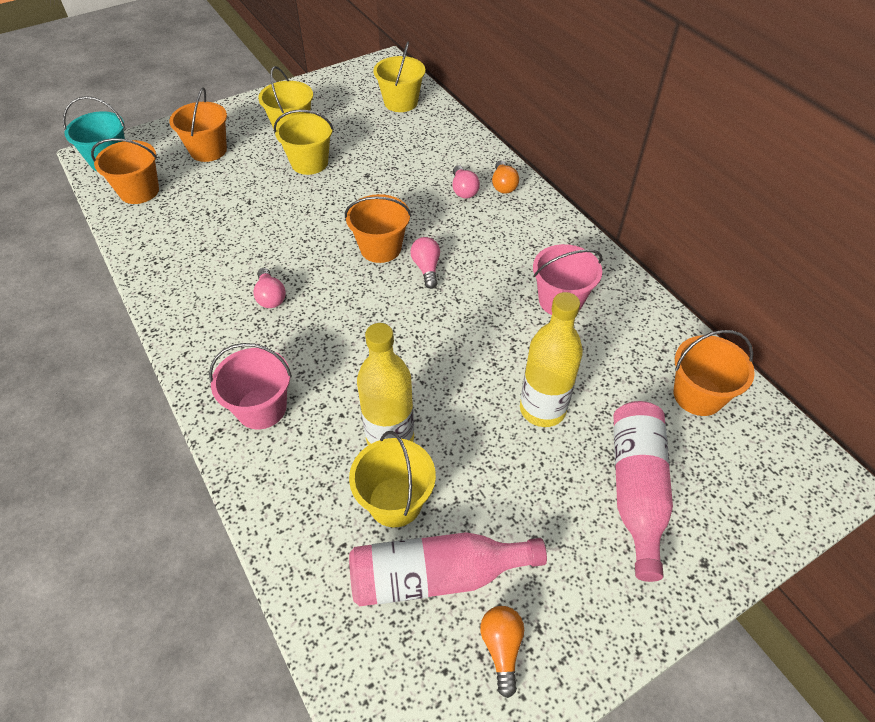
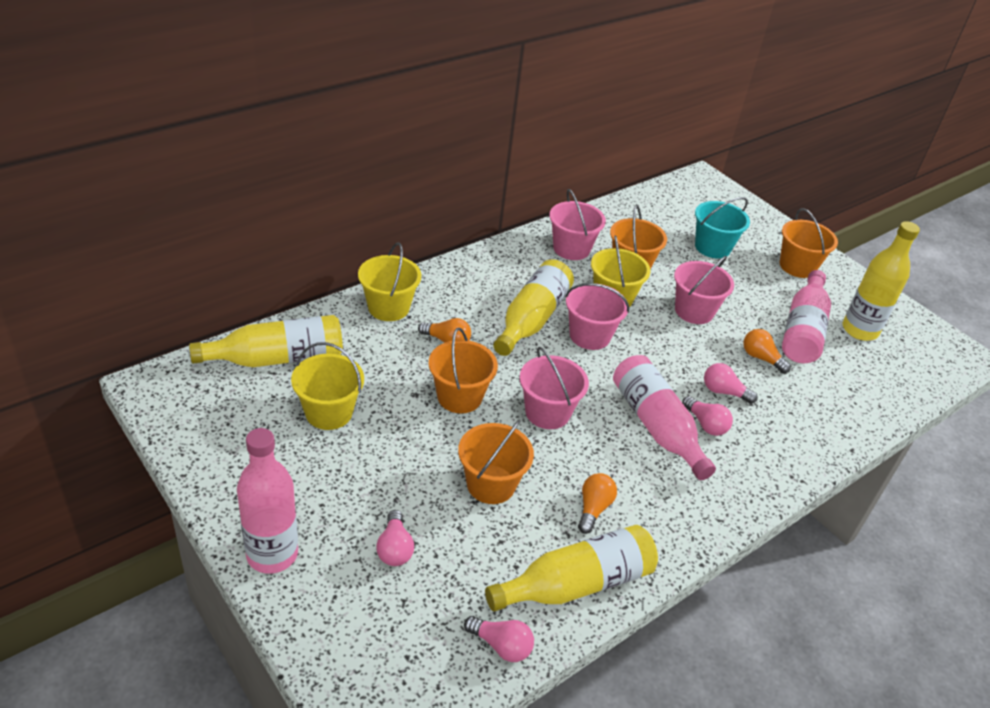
orange light bulb: 2 -> 3
pink bottle: 2 -> 3
pink bucket: 2 -> 4
pink light bulb: 3 -> 4
yellow bottle: 2 -> 4
yellow bucket: 4 -> 3

